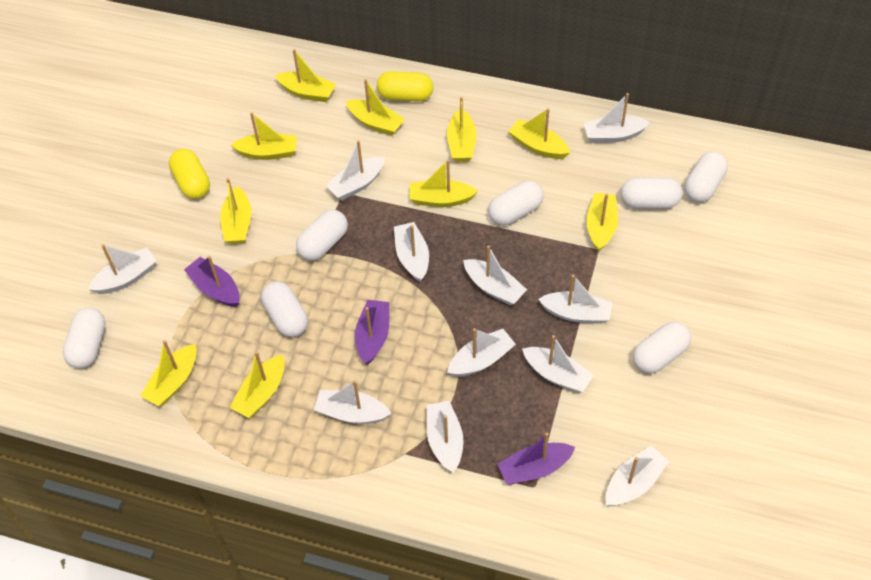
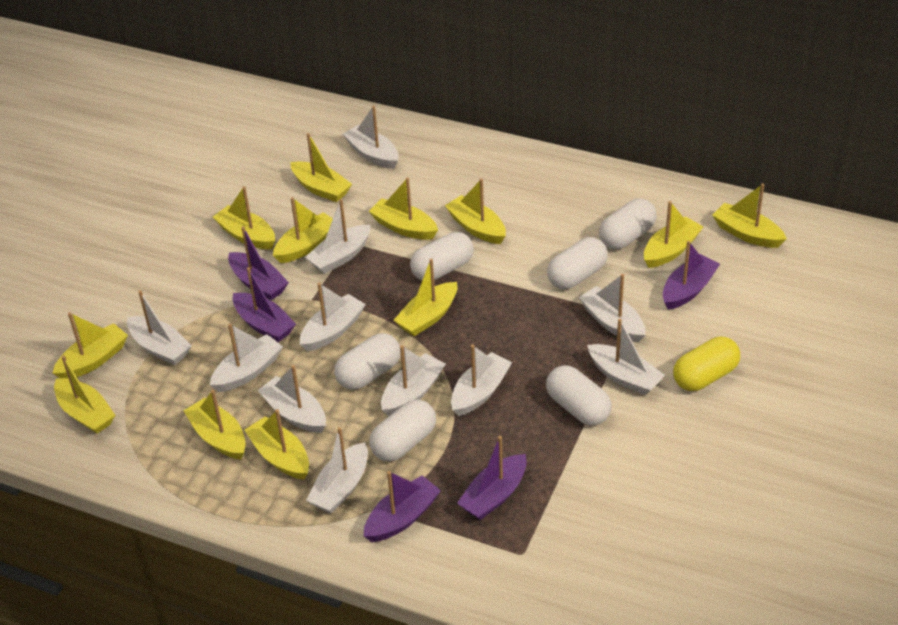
purple boat: 3 -> 5
white capsule: 7 -> 6
yellow boat: 10 -> 12
yellow capsule: 2 -> 1

